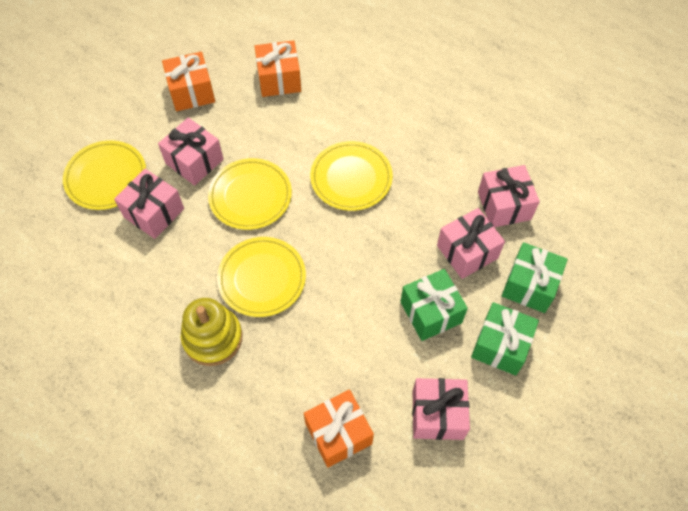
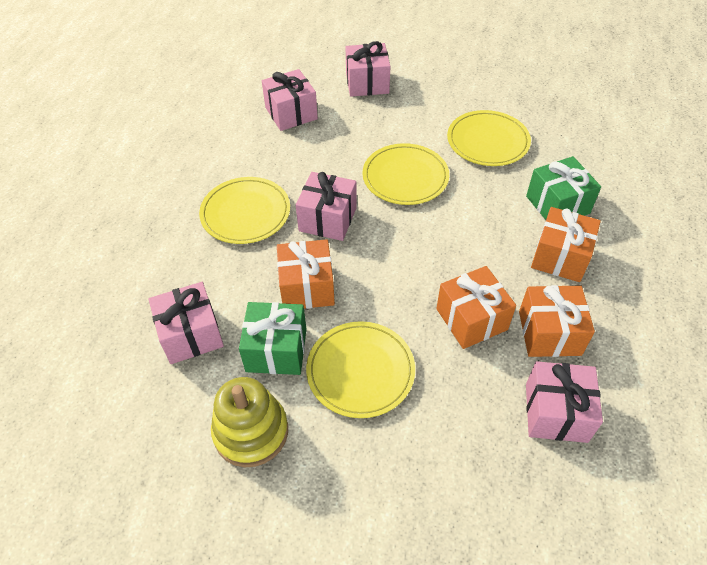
green gift: 3 -> 2
orange gift: 3 -> 4

